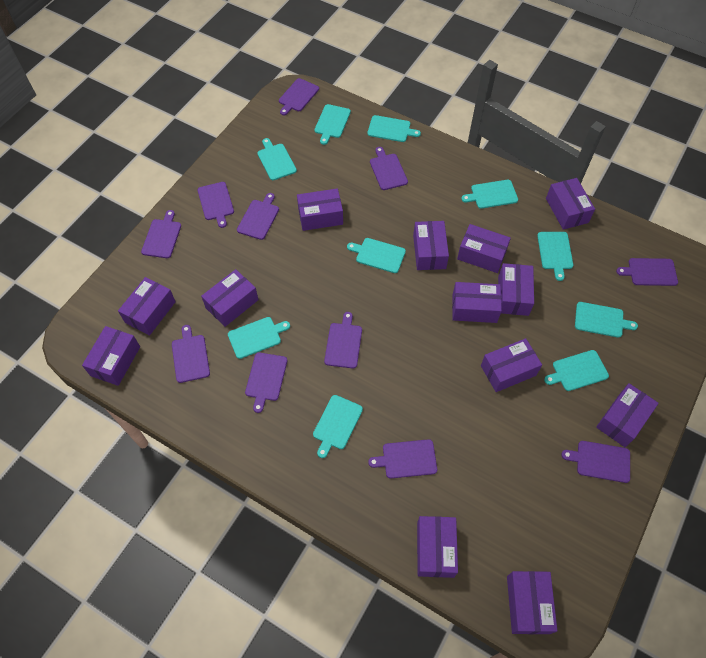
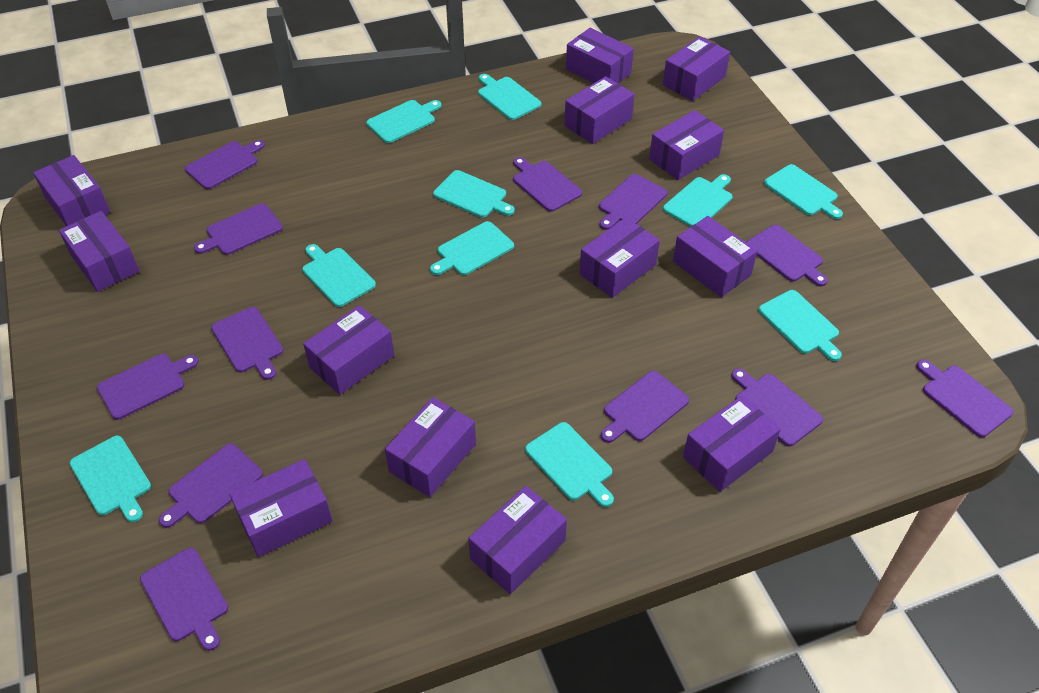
purple cutting board: 11 -> 12

